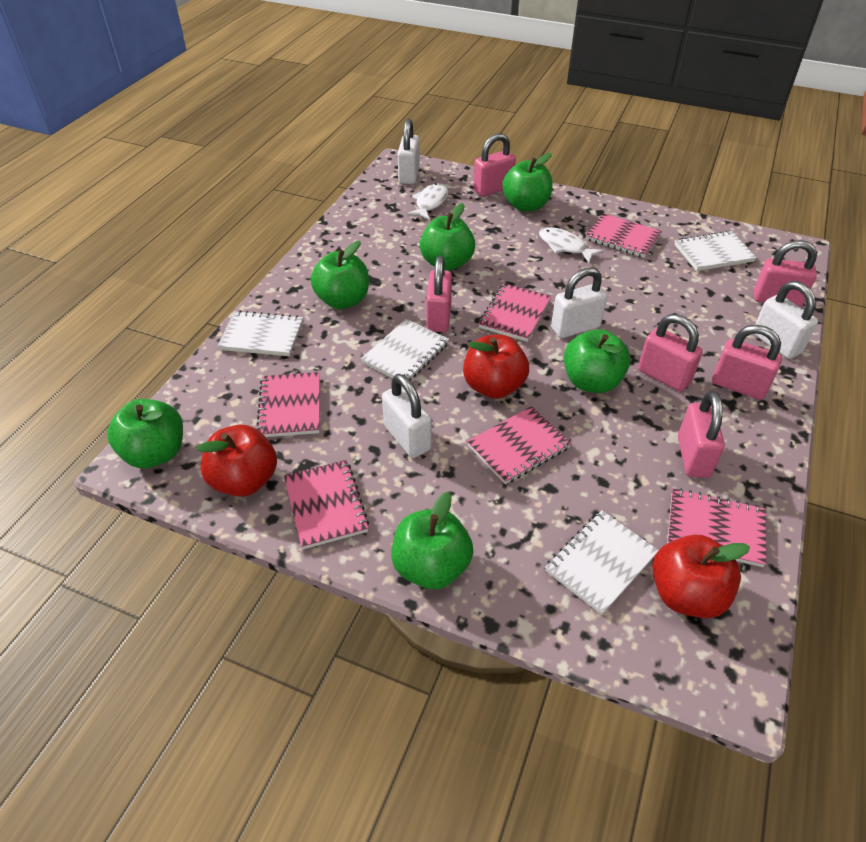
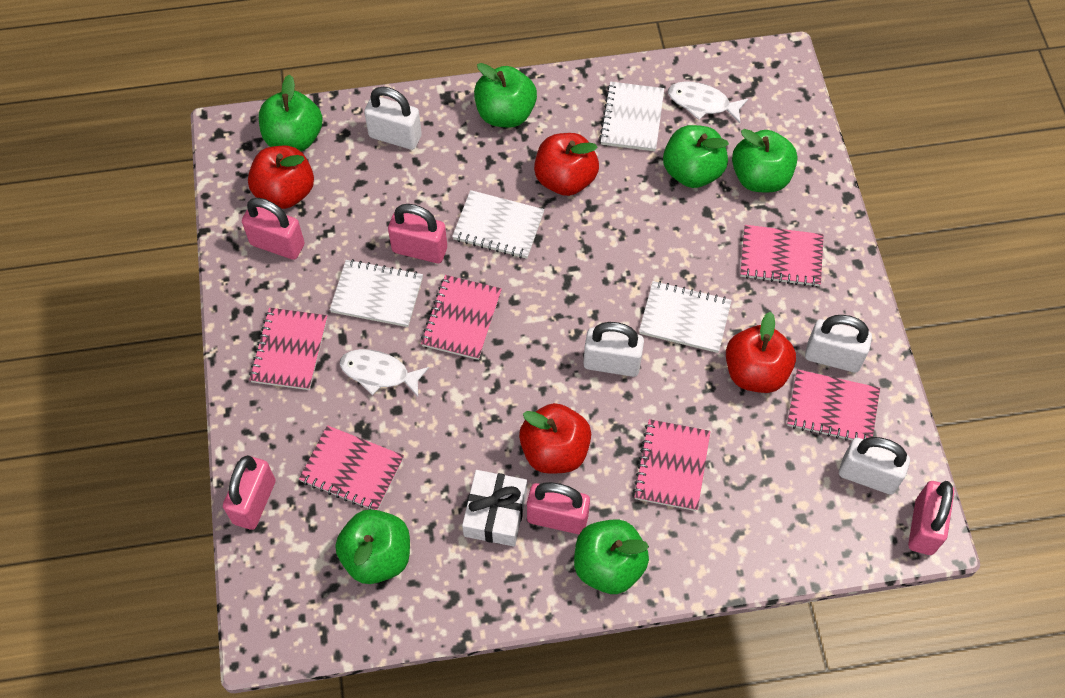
pink padlock: 6 -> 5
red apple: 3 -> 4
white gift: 0 -> 1

